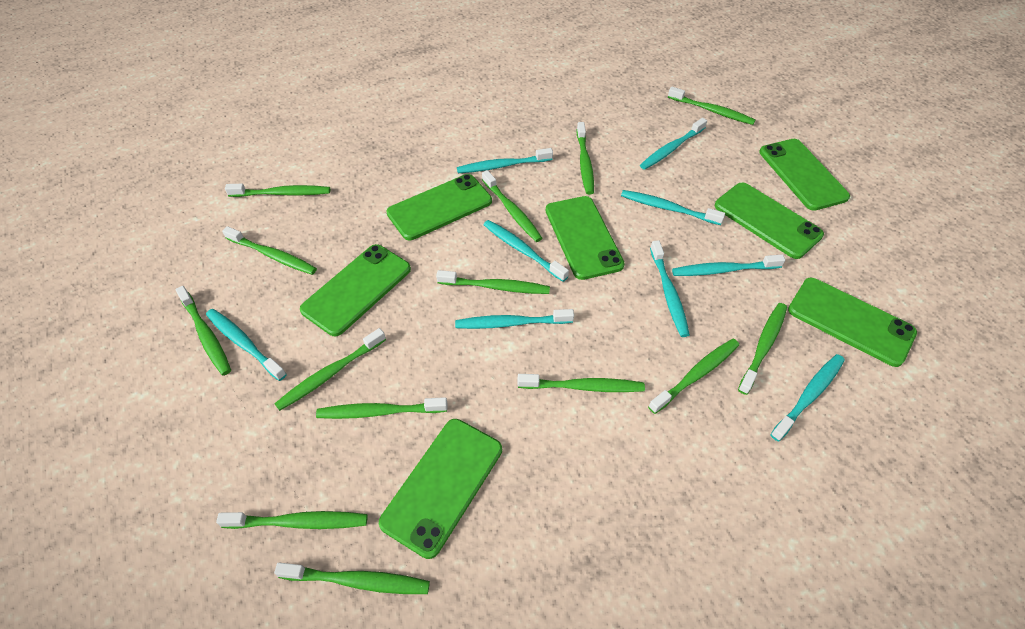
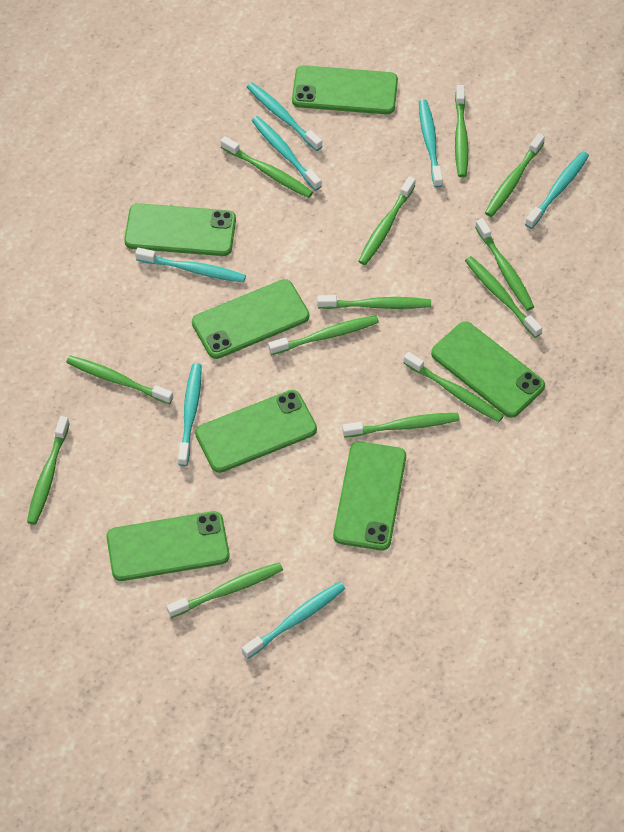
green toothbrush: 14 -> 13
turquoise toothbrush: 9 -> 7

